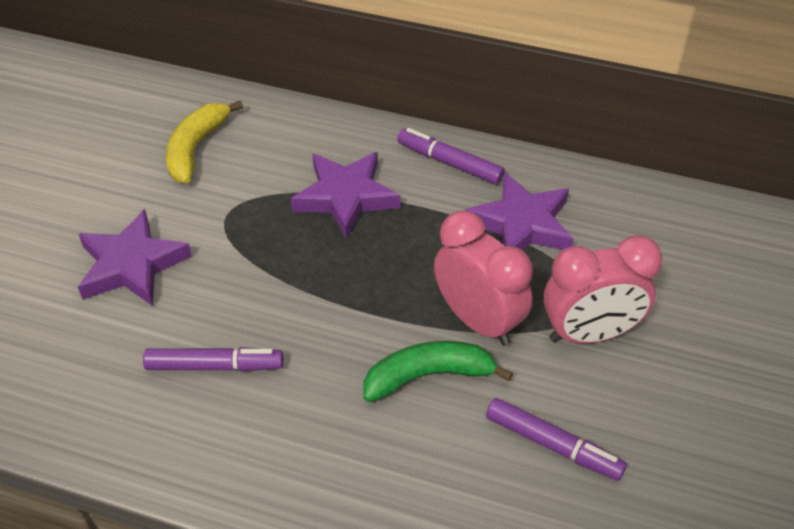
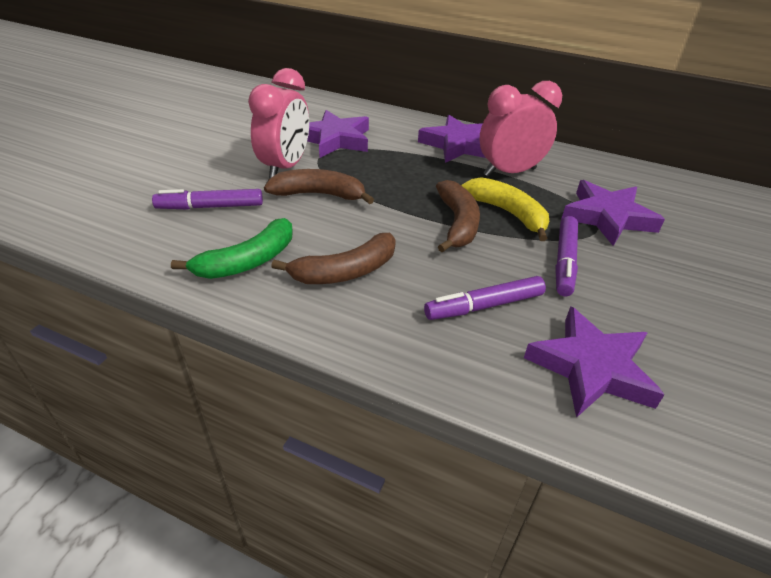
brown banana: 0 -> 3
purple star: 3 -> 4

